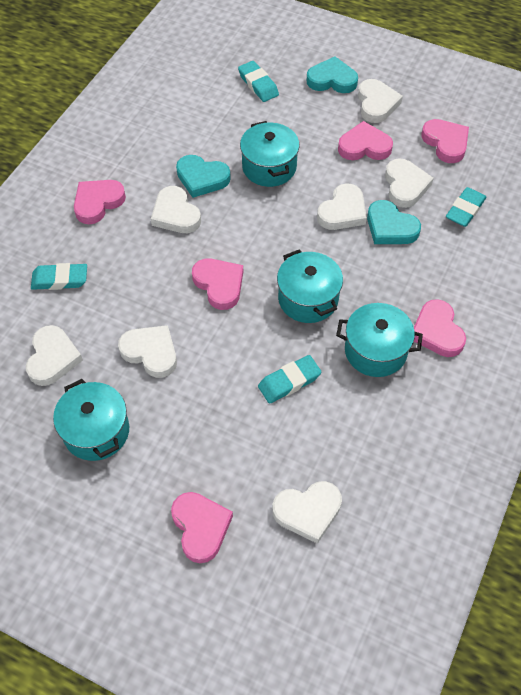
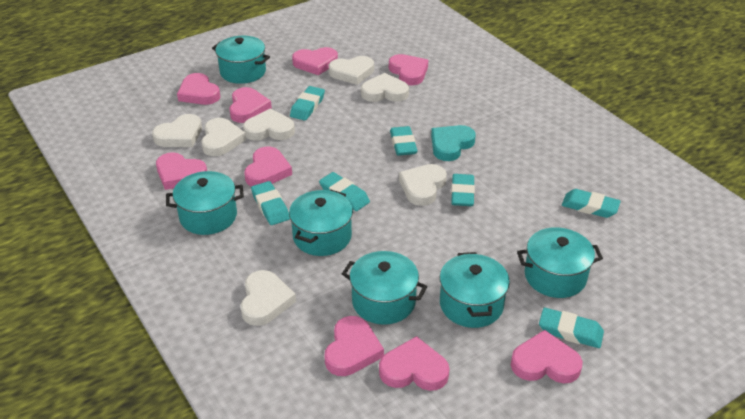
pink heart: 6 -> 9
turquoise eraser: 4 -> 7
turquoise heart: 3 -> 1
turquoise pot: 4 -> 6

